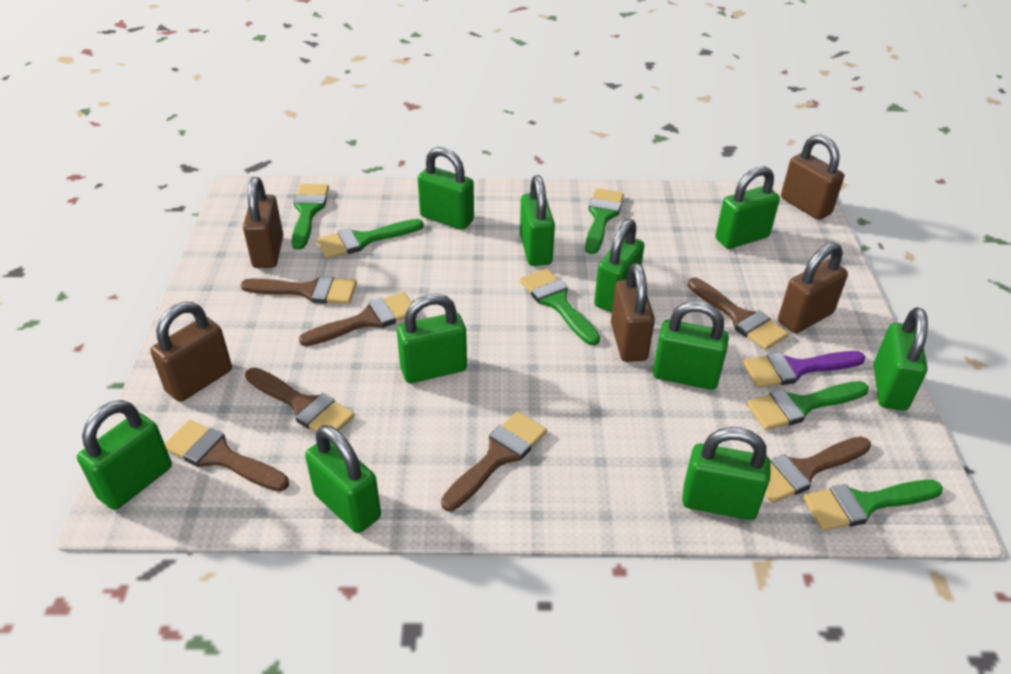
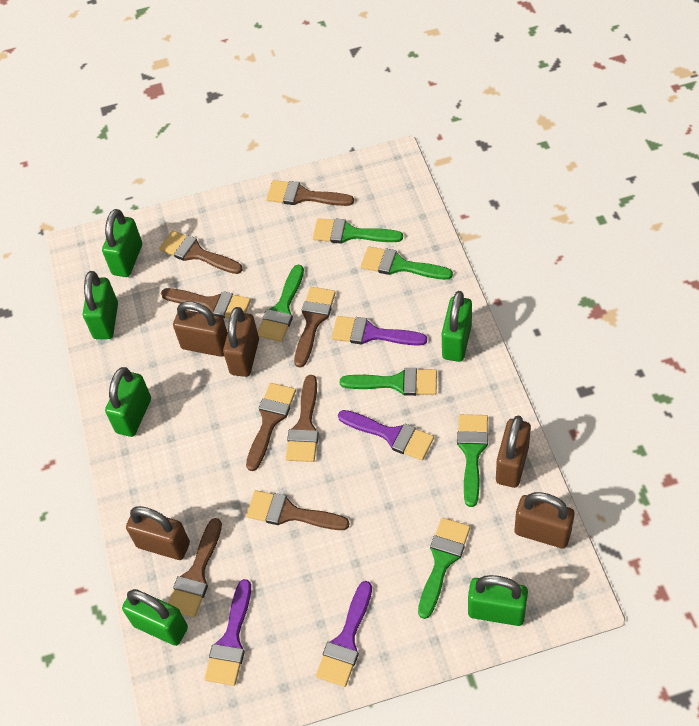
brown brush: 7 -> 8
green padlock: 10 -> 6
purple brush: 1 -> 4

